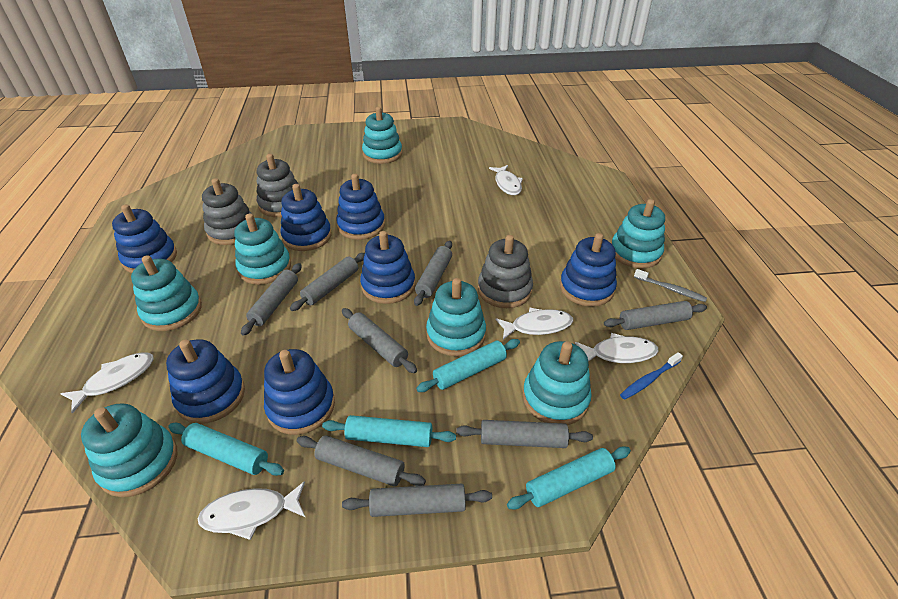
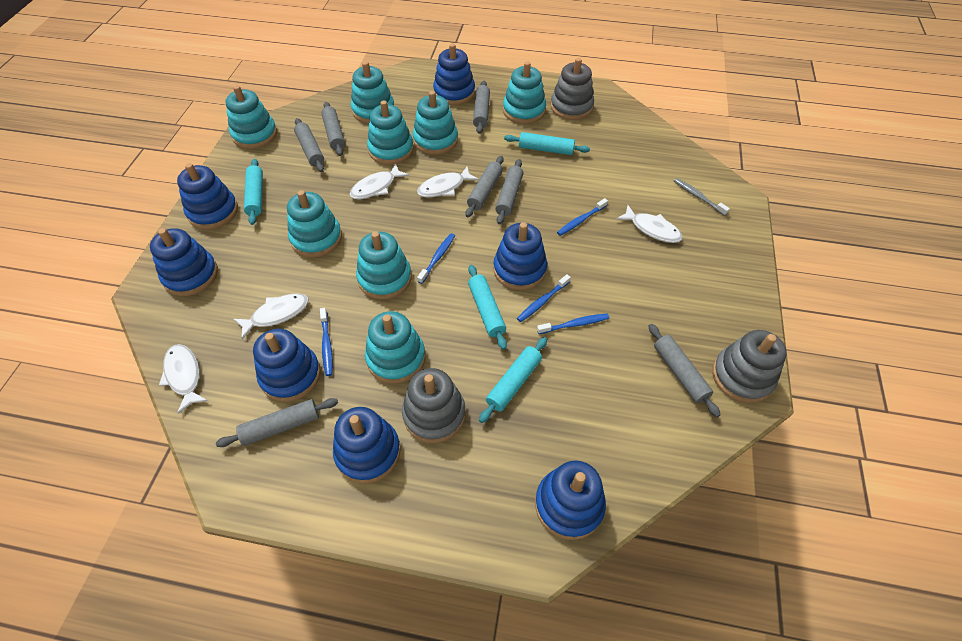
blue toothbrush: 1 -> 5
grey rolling pin: 8 -> 7
turquoise stacking toy: 7 -> 8

